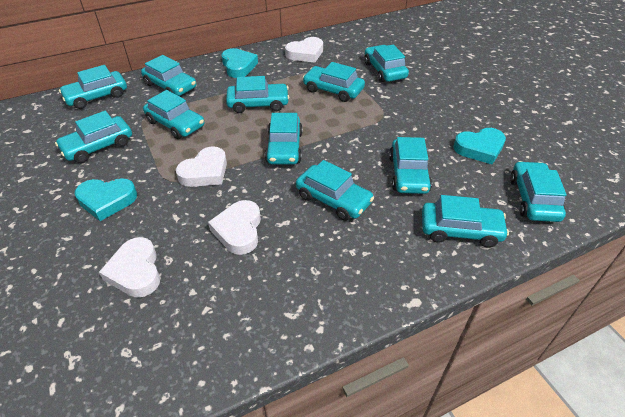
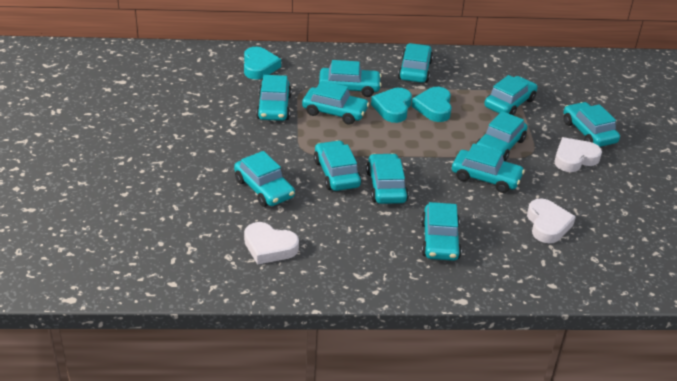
white heart: 4 -> 3

